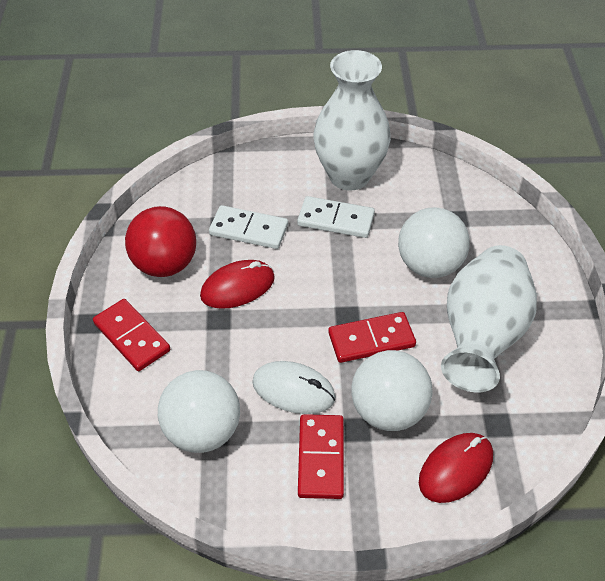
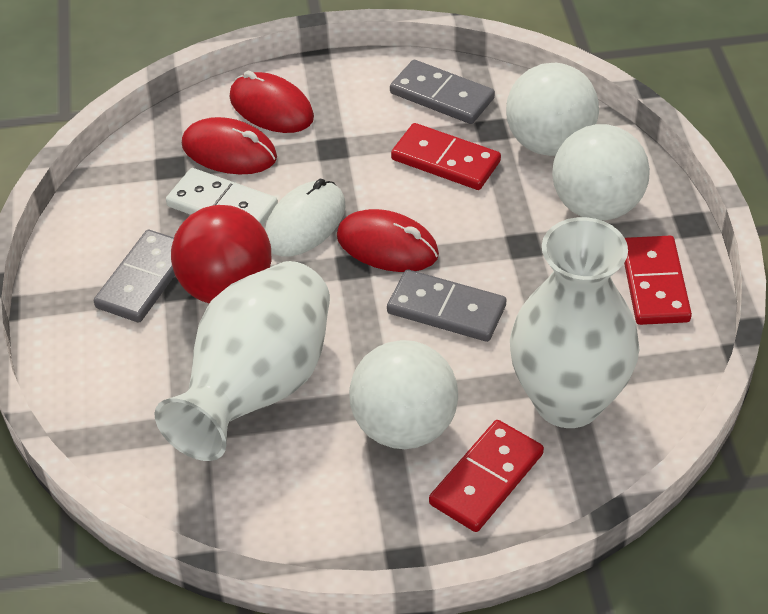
grey domino: 0 -> 3
red mouse: 2 -> 3
white domino: 2 -> 1

